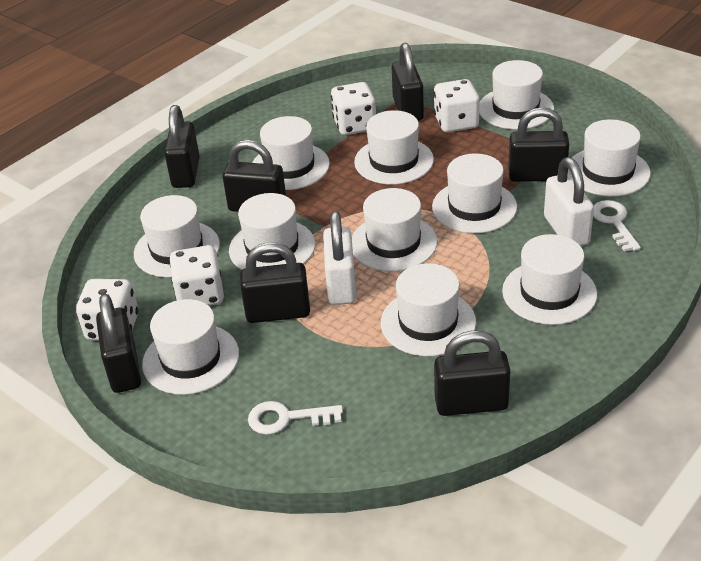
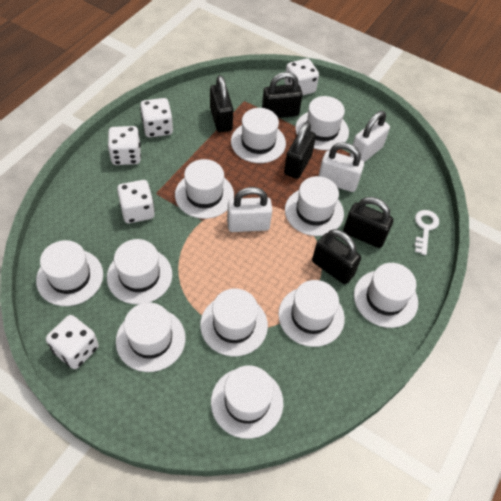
black padlock: 7 -> 5
white dice: 4 -> 5
white key: 2 -> 1
white padlock: 2 -> 3

